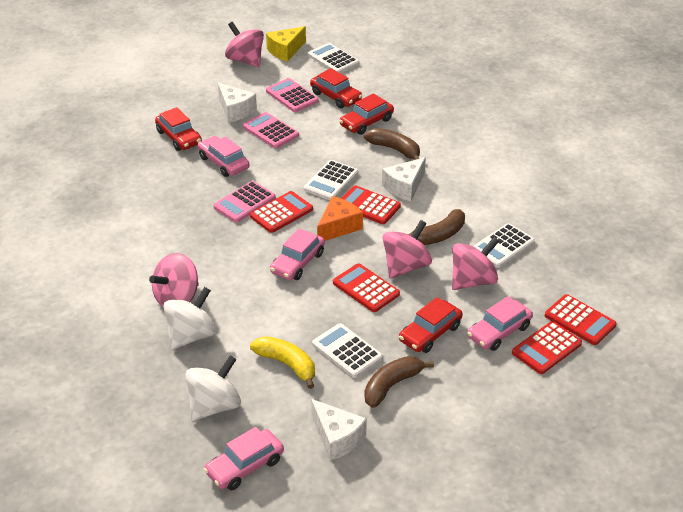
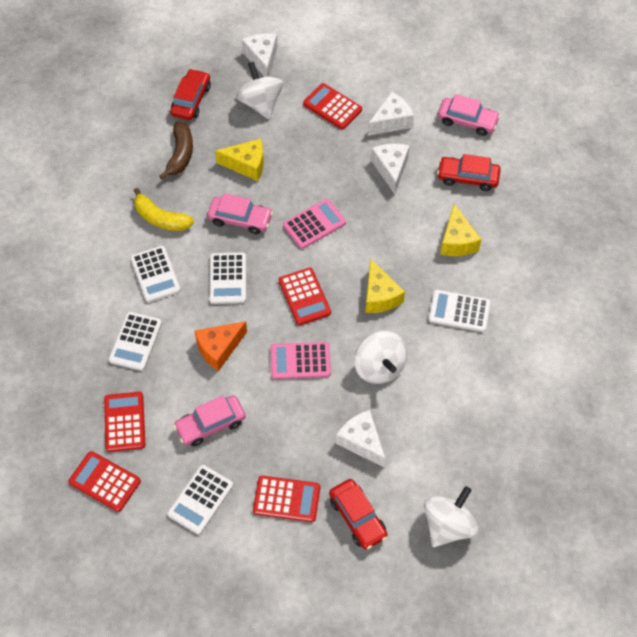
brown banana: 3 -> 1
pink calculator: 3 -> 2
pink car: 4 -> 3
pink spinning top: 4 -> 0
red car: 4 -> 3
white calculator: 4 -> 5
white cheese: 3 -> 4
white spinning top: 2 -> 3
yellow cheese: 1 -> 3

